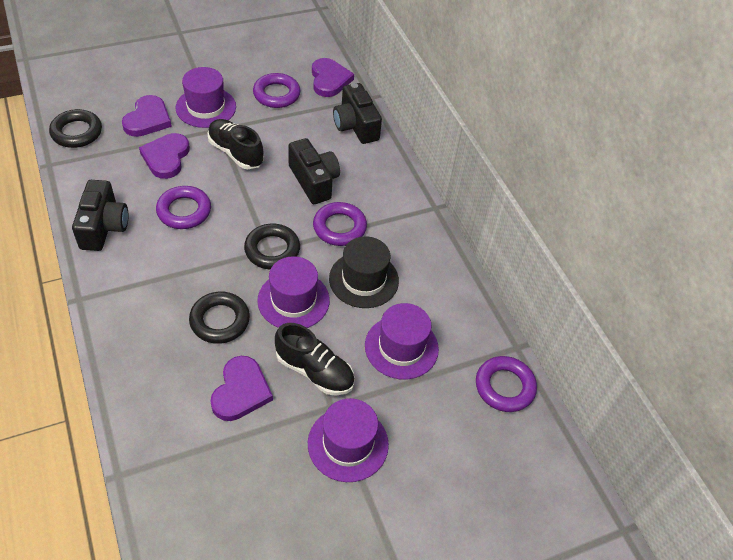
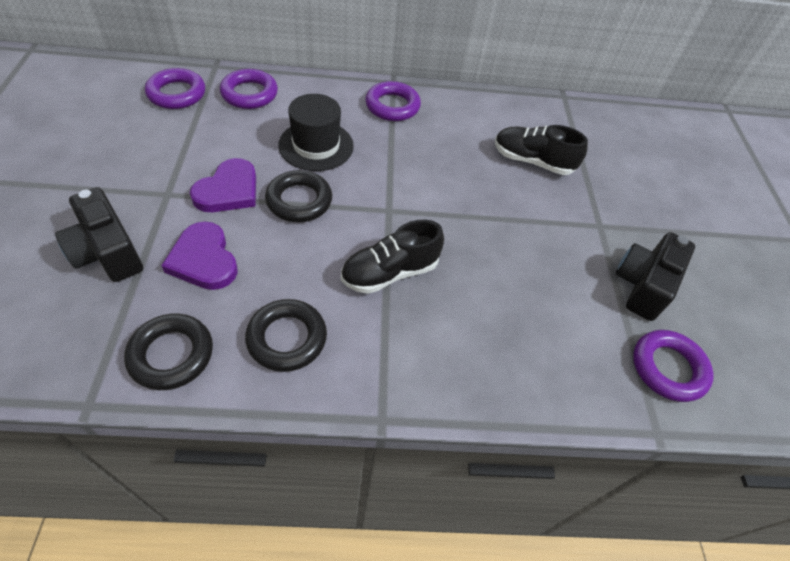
black camera: 3 -> 2
purple hat: 4 -> 0
purple heart: 4 -> 2

